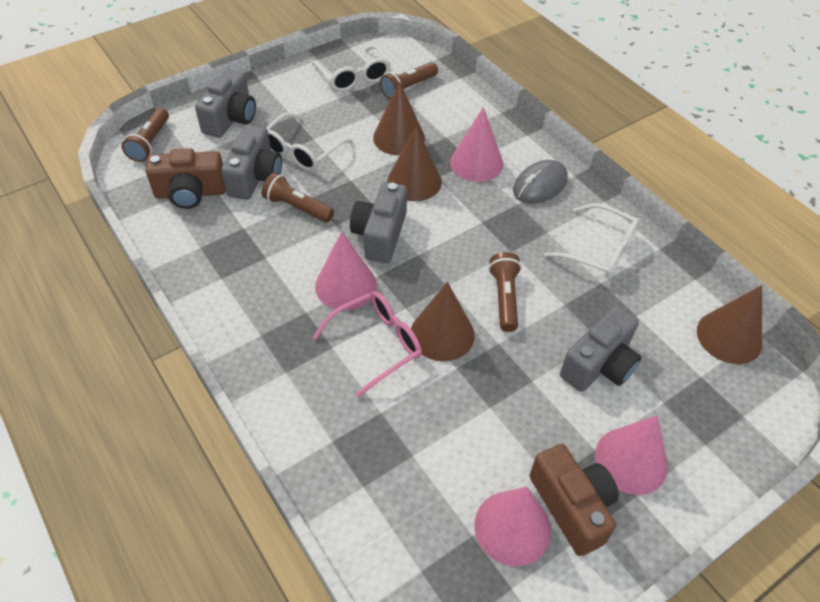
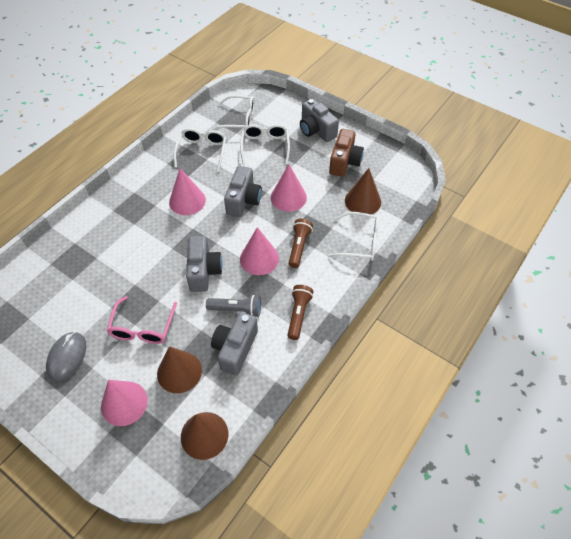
brown camera: 2 -> 1
brown cone: 4 -> 3
brown flashlight: 4 -> 2
grey flashlight: 0 -> 1
white glasses: 3 -> 4

